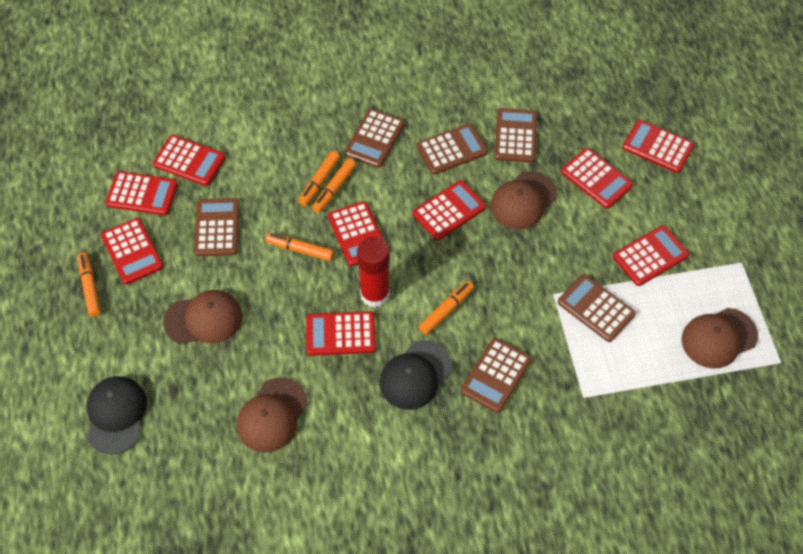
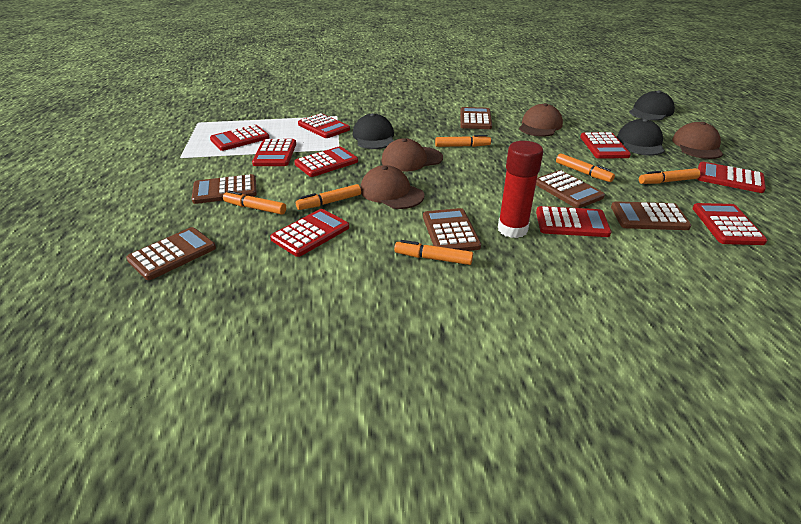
black cap: 2 -> 3
orange marker: 5 -> 6

